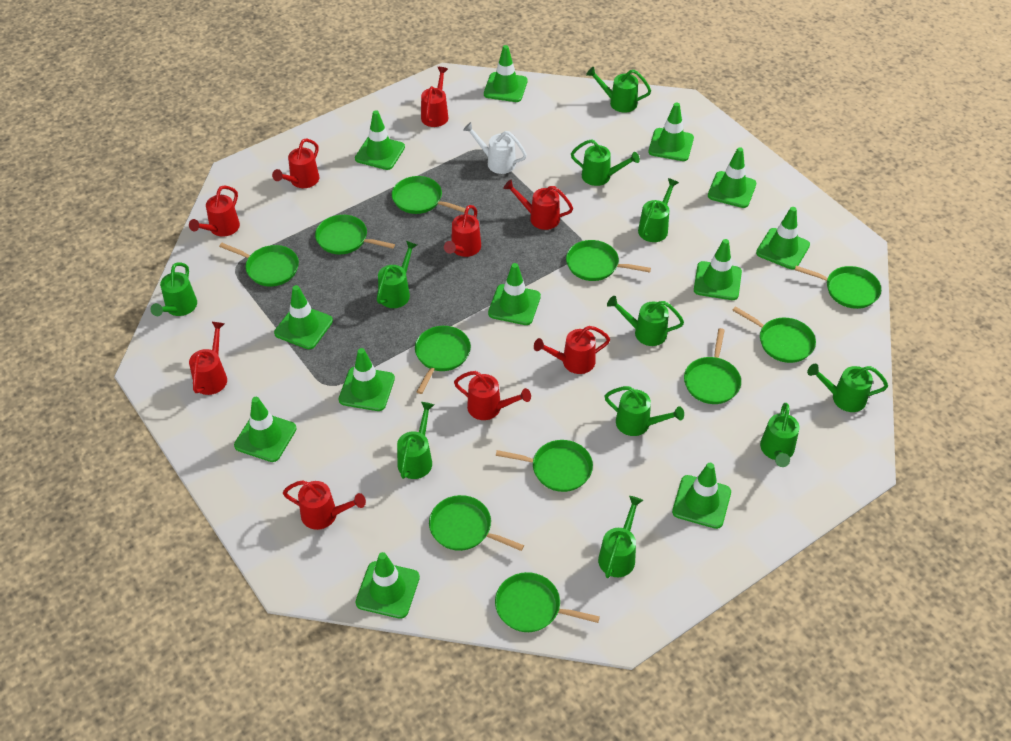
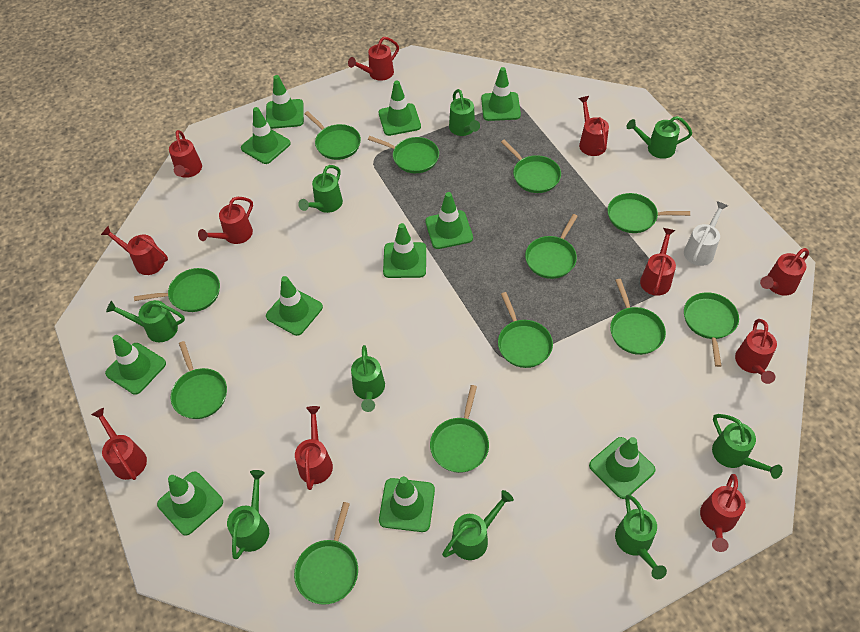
green pan: 11 -> 12
green traffic cone: 12 -> 11
green watering can: 11 -> 9
red watering can: 9 -> 11

